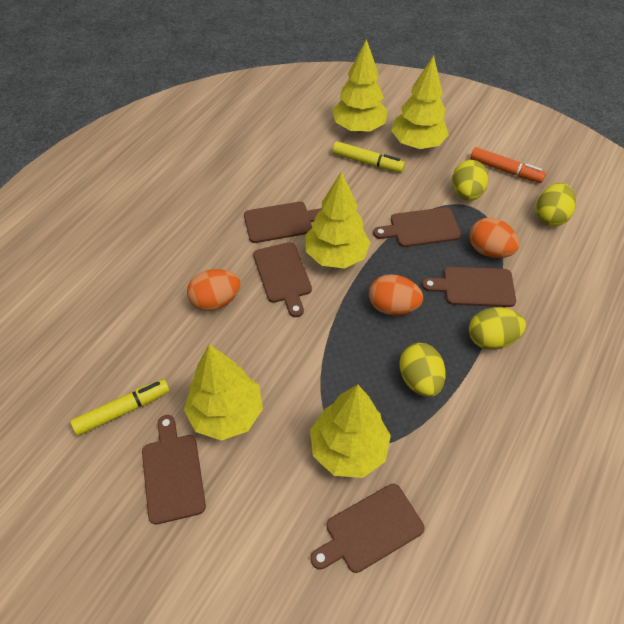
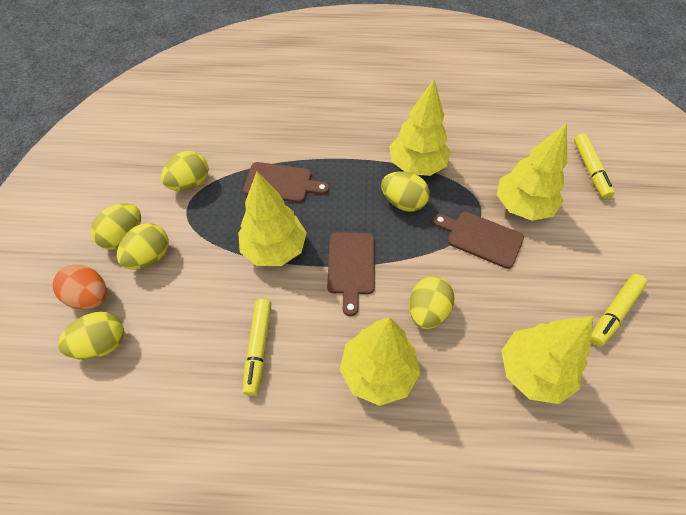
brown cutting board: 6 -> 3
orange egg: 3 -> 1
orange marker: 1 -> 0
yellow egg: 4 -> 6
yellow marker: 2 -> 3

